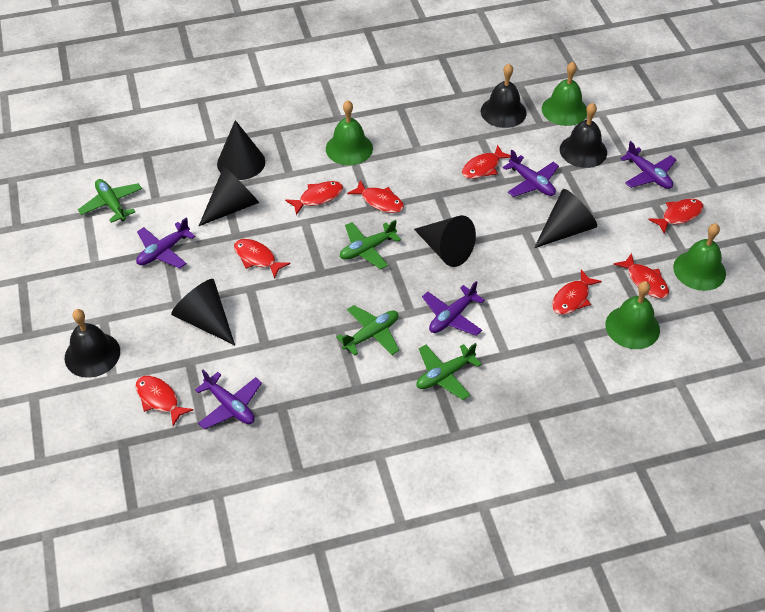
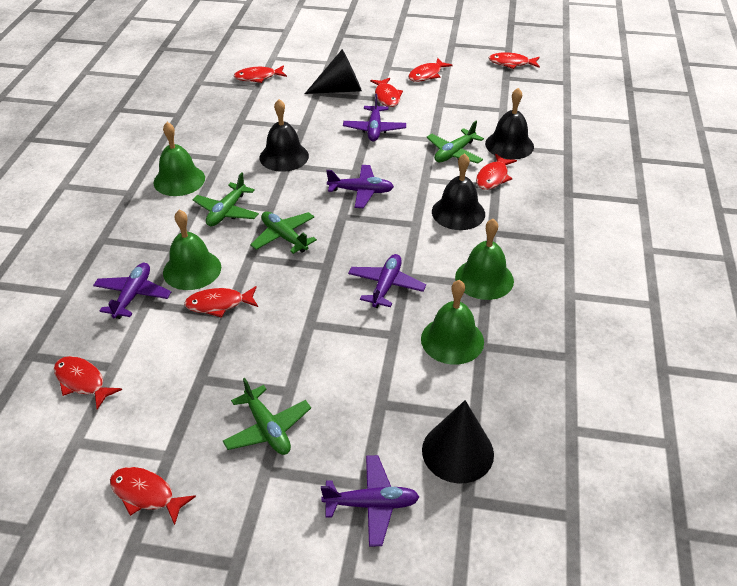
black cone: 5 -> 2

